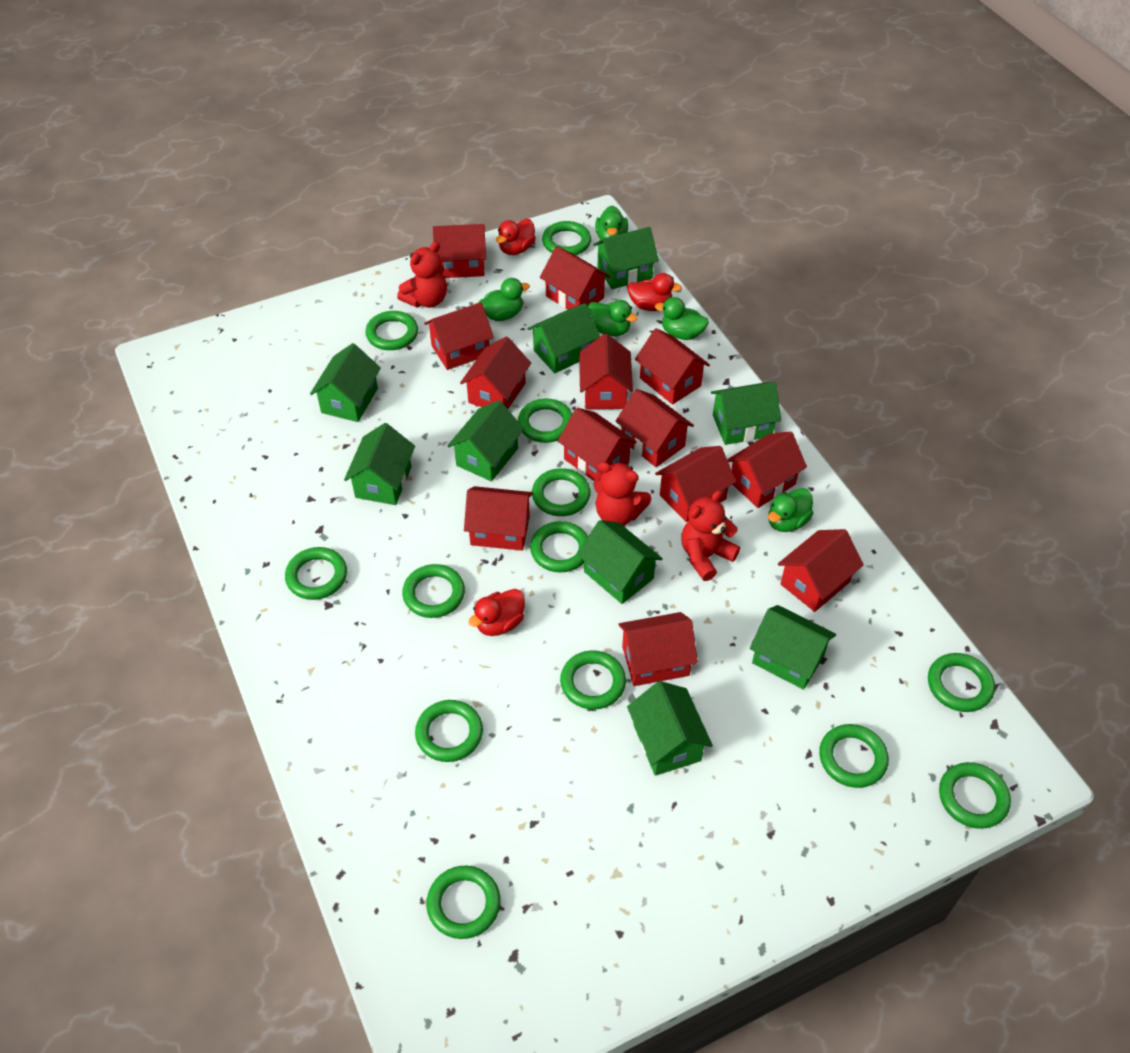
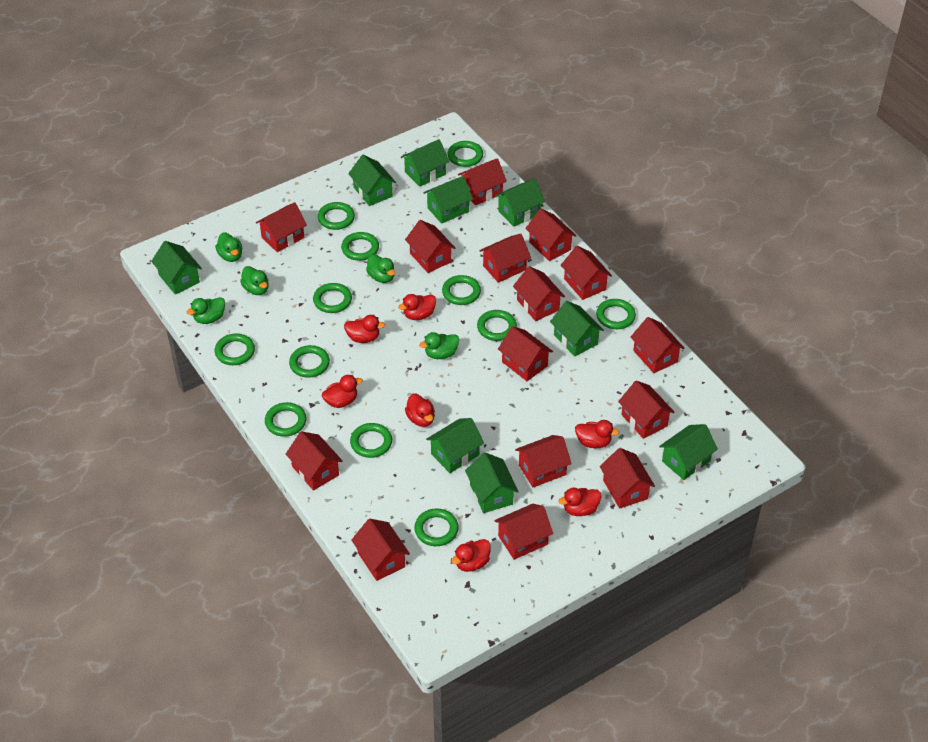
green ring: 13 -> 12
red duck: 3 -> 7
red house: 13 -> 15
red teddy bear: 3 -> 0

